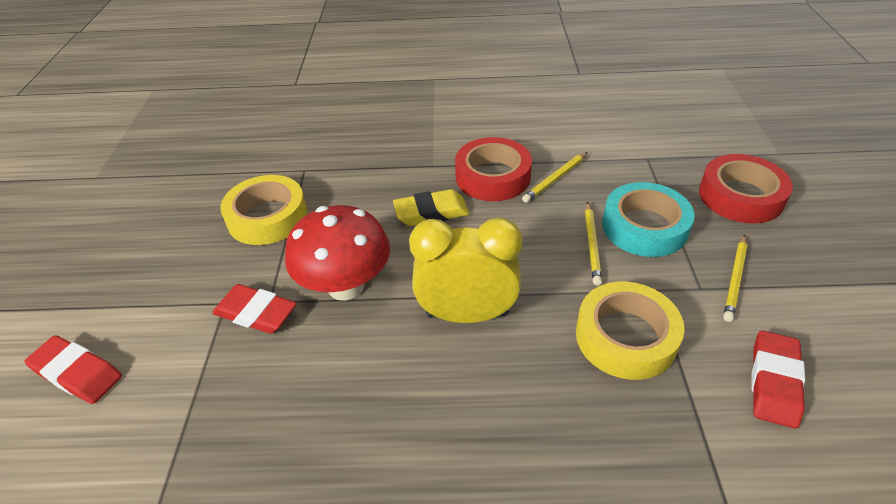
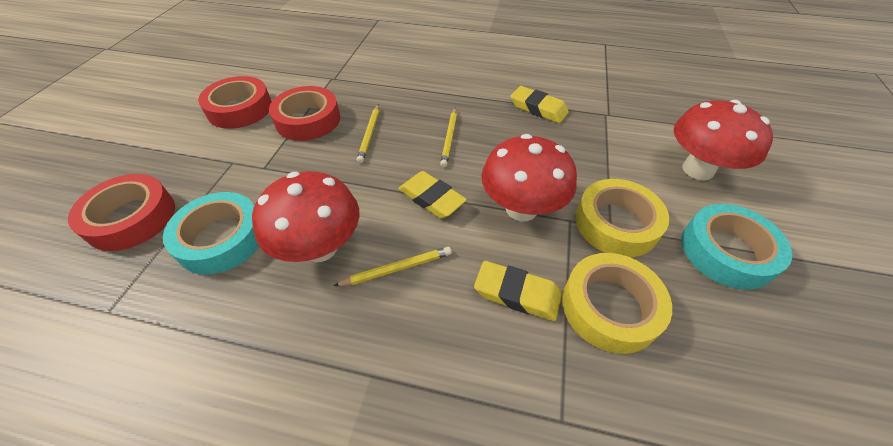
red eraser: 3 -> 0
red mushroom: 1 -> 3
red tape: 2 -> 3
turquoise tape: 1 -> 2
yellow clock: 1 -> 0
yellow eraser: 1 -> 3

